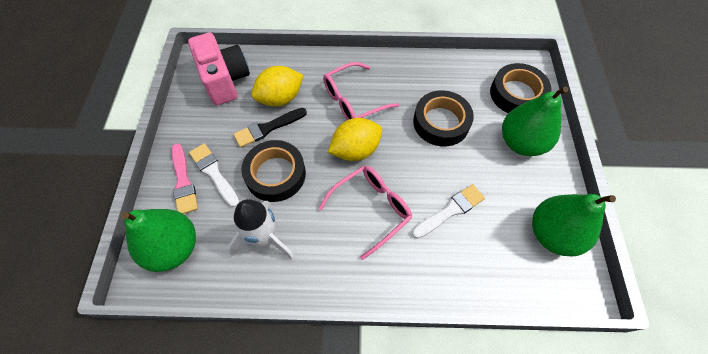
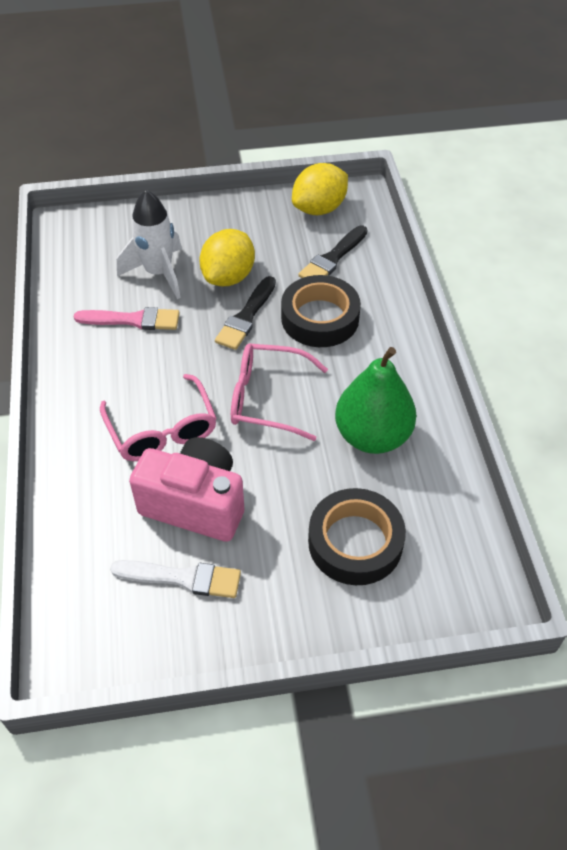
black brush: 1 -> 2
black tape: 3 -> 2
green pear: 3 -> 1
white brush: 2 -> 1

